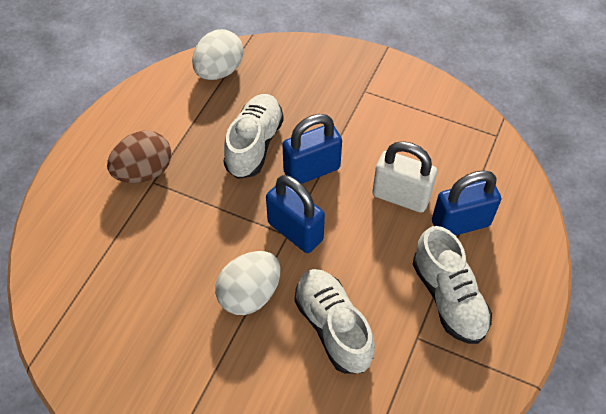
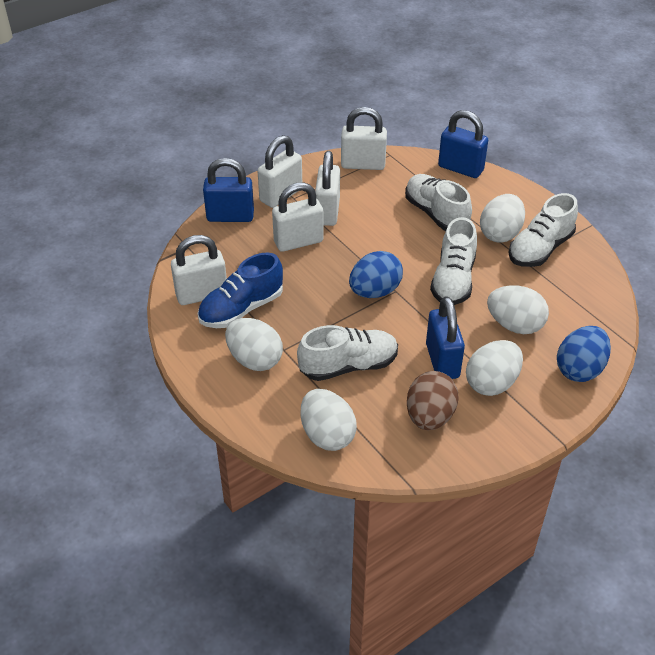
blue egg: 0 -> 2
blue shoe: 0 -> 1
white egg: 2 -> 5
white padlock: 1 -> 5
white shoe: 3 -> 4

